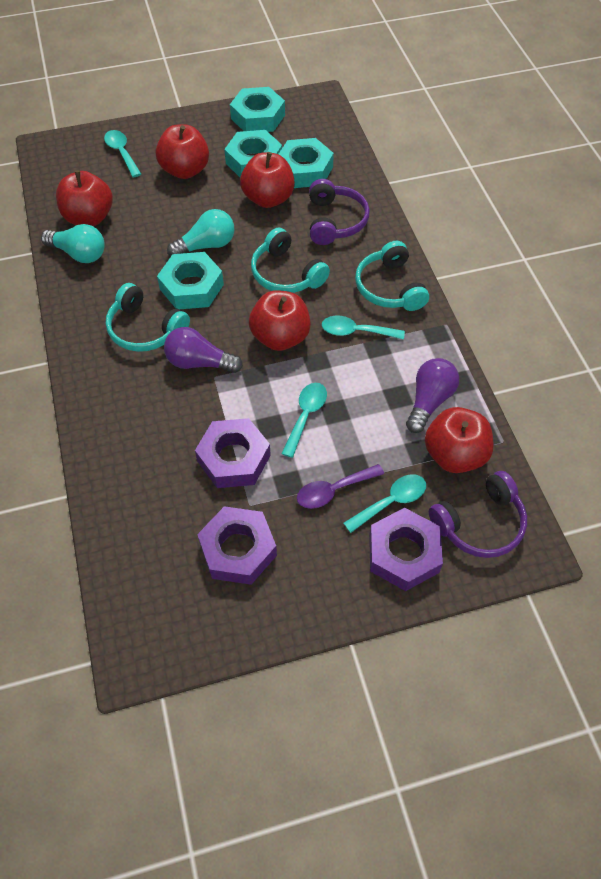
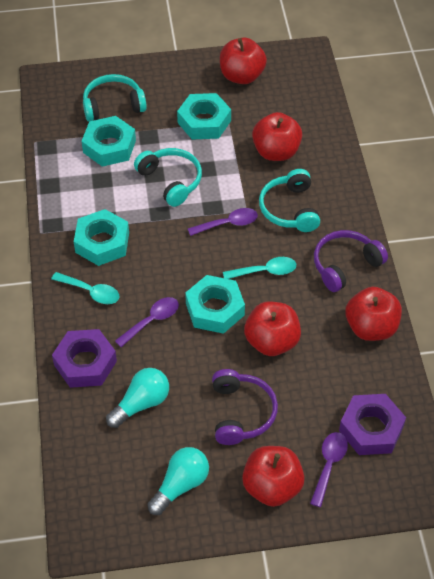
purple light bulb: 2 -> 0
purple nut: 3 -> 2
purple spoon: 1 -> 3
turquoise spoon: 4 -> 2

